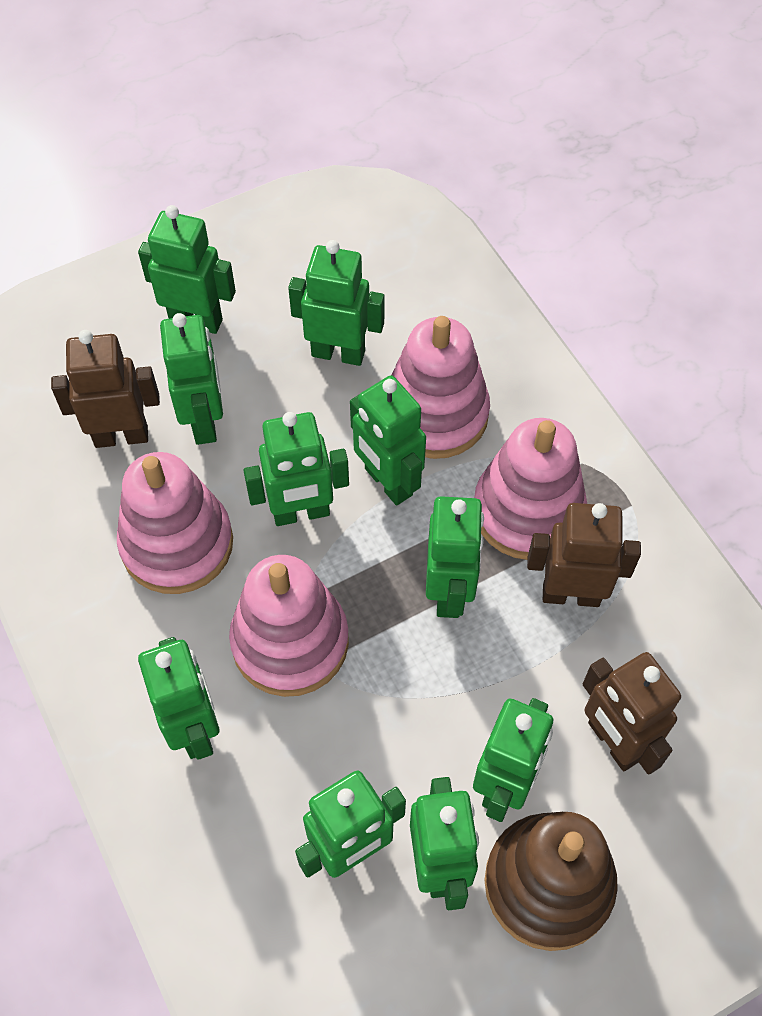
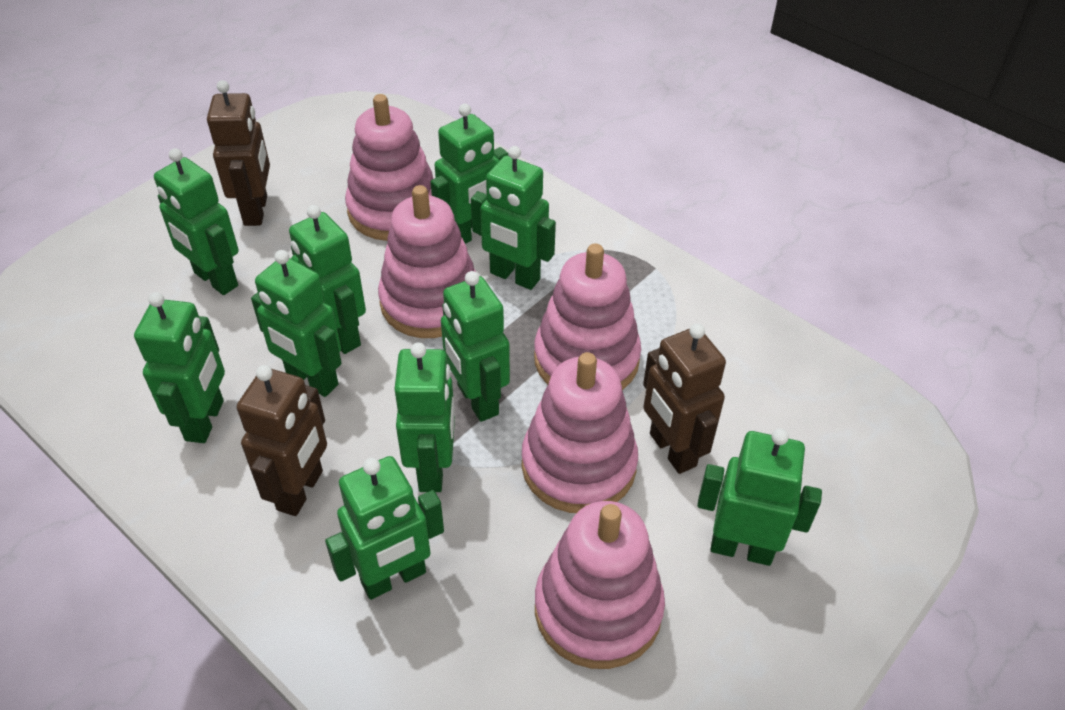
brown stacking toy: 1 -> 0
pink stacking toy: 4 -> 5

